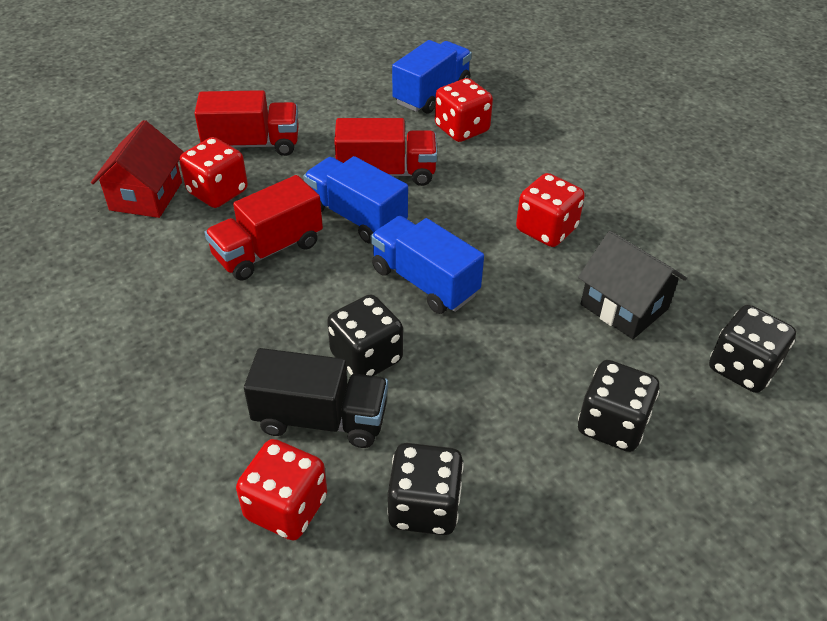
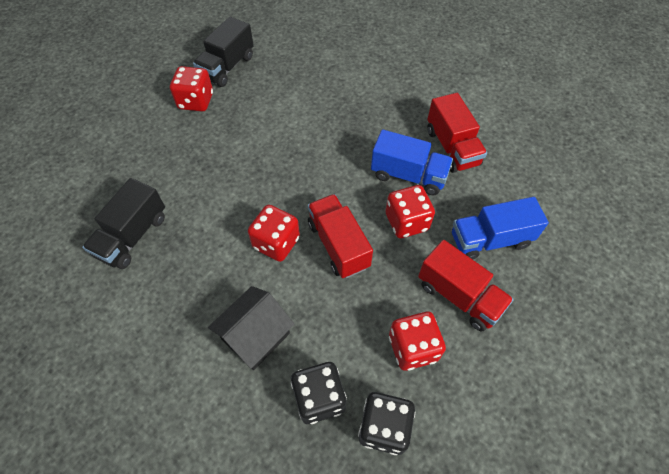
black dice: 4 -> 2
black truck: 1 -> 2
blue truck: 3 -> 2
red house: 1 -> 0

